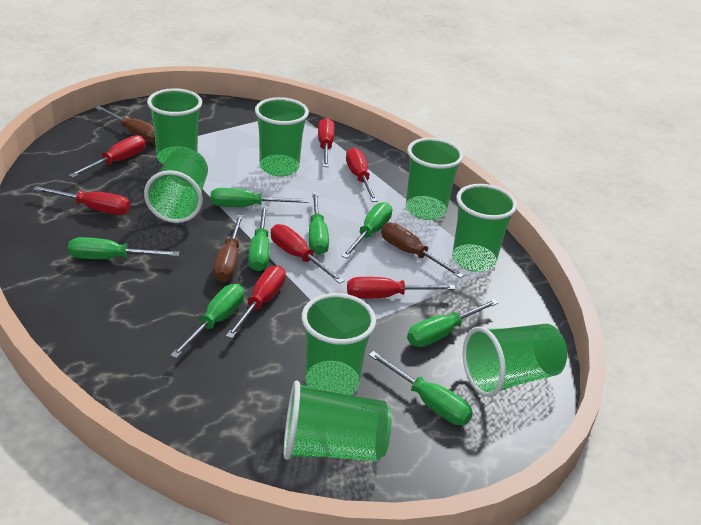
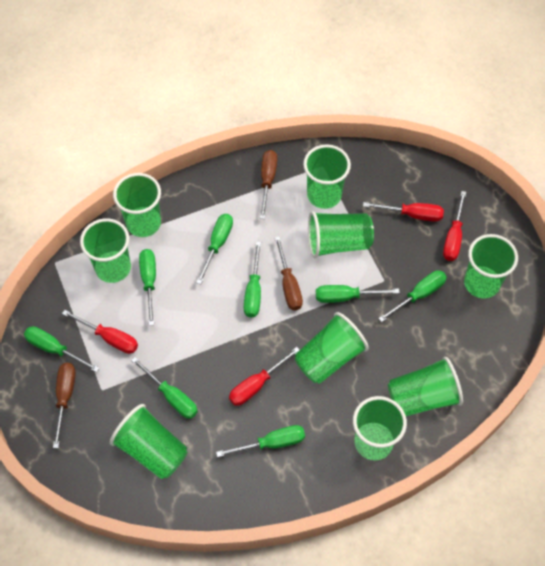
green cup: 8 -> 9
red screwdriver: 7 -> 4

